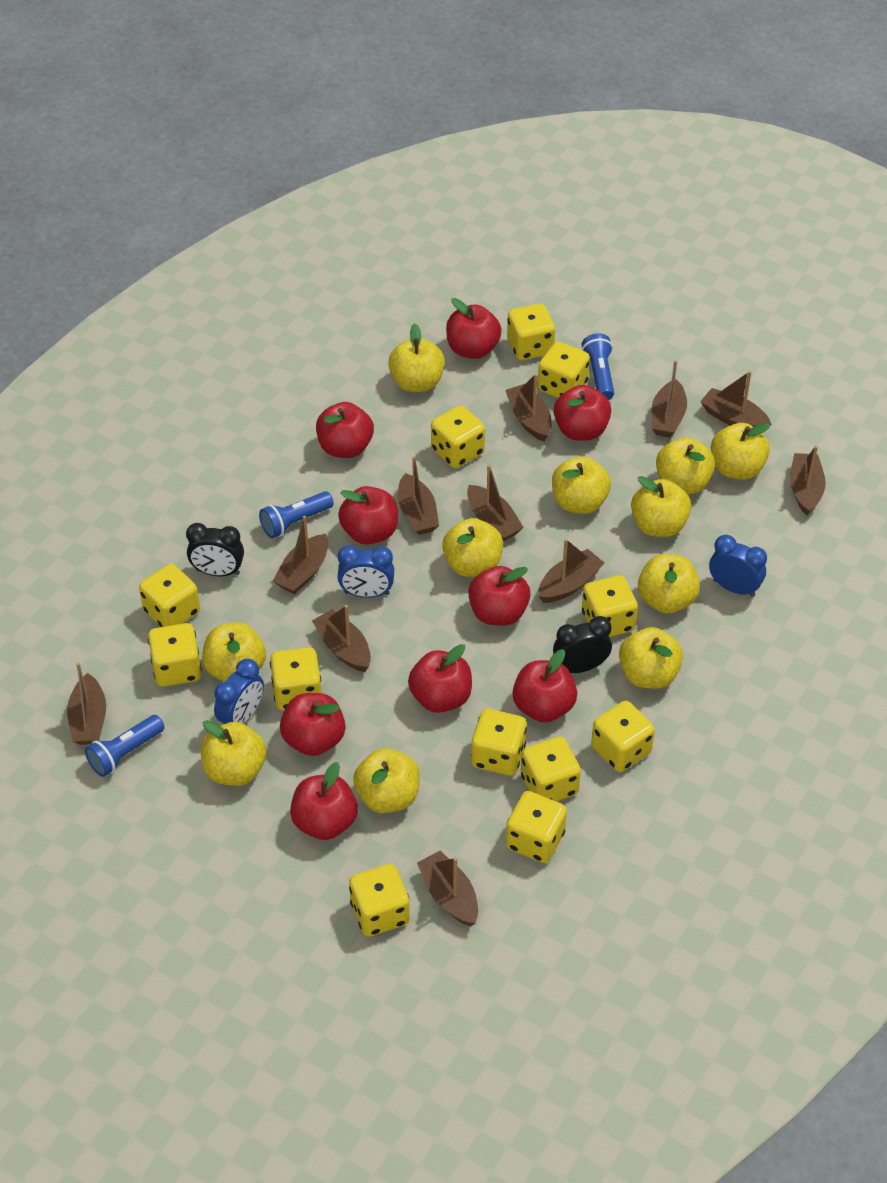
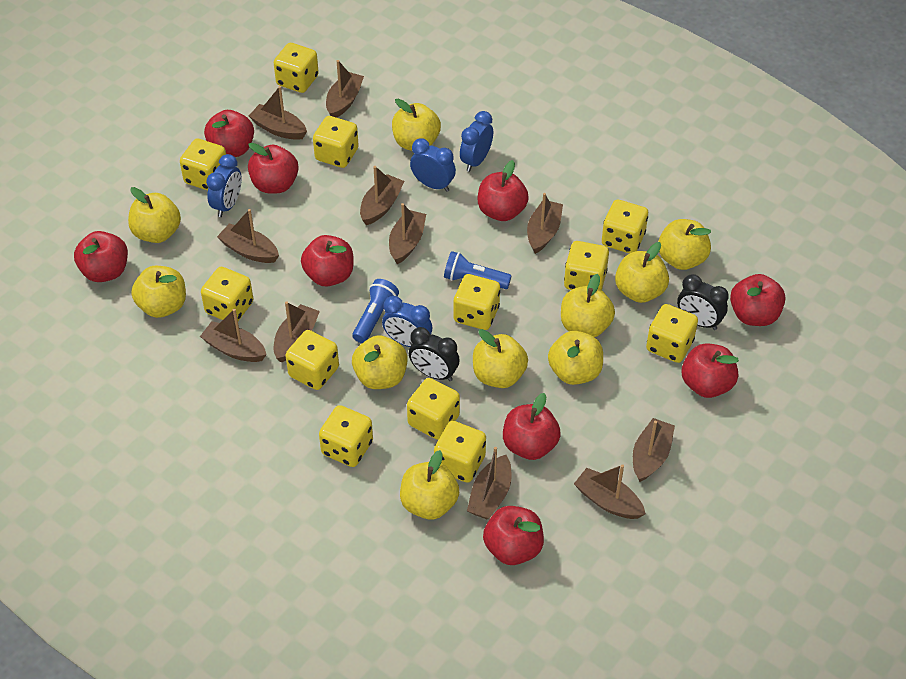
blue clock: 3 -> 4
blue flashlight: 3 -> 2
yellow apple: 11 -> 10

